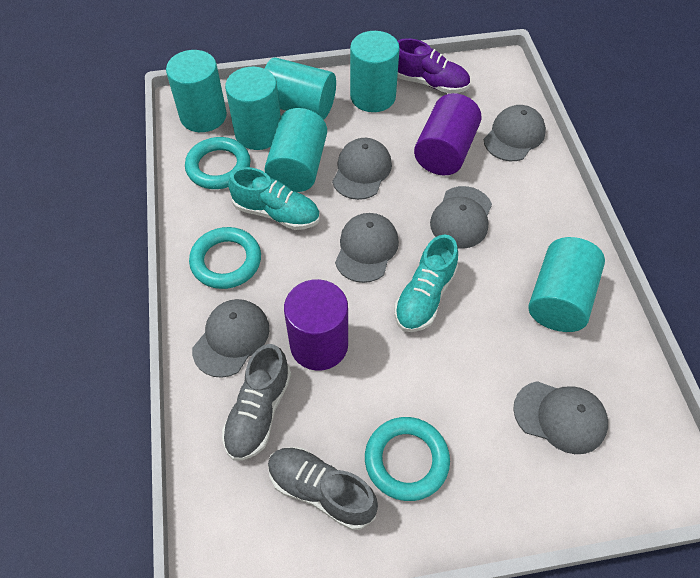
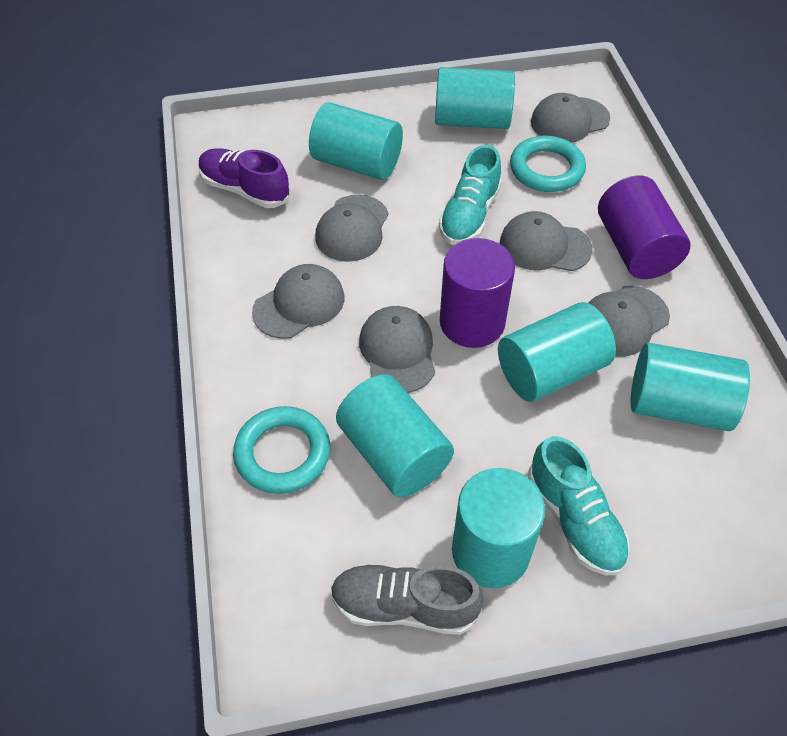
grey shoe: 2 -> 1
turquoise ring: 3 -> 2

